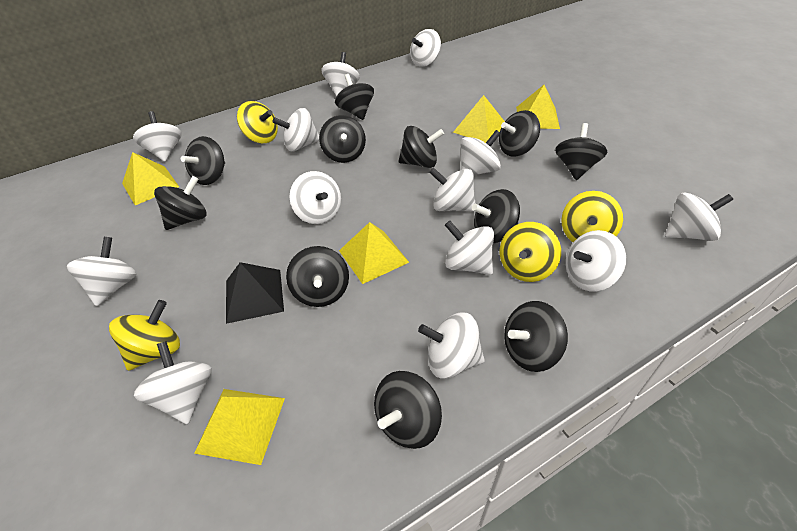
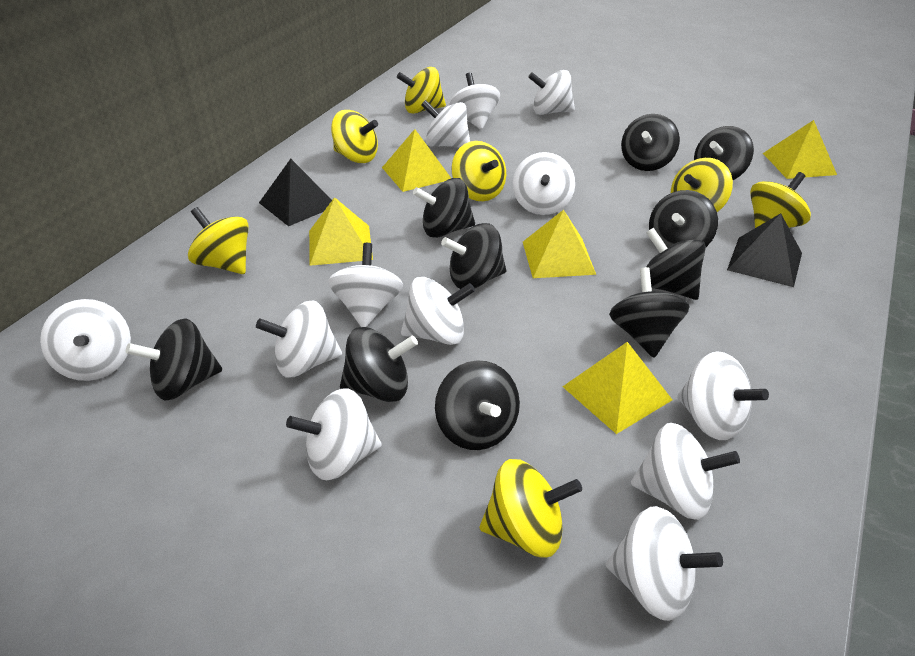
black pyramid: 1 -> 2
black spinning top: 11 -> 10
white spinning top: 13 -> 12
yellow spinning top: 4 -> 7

